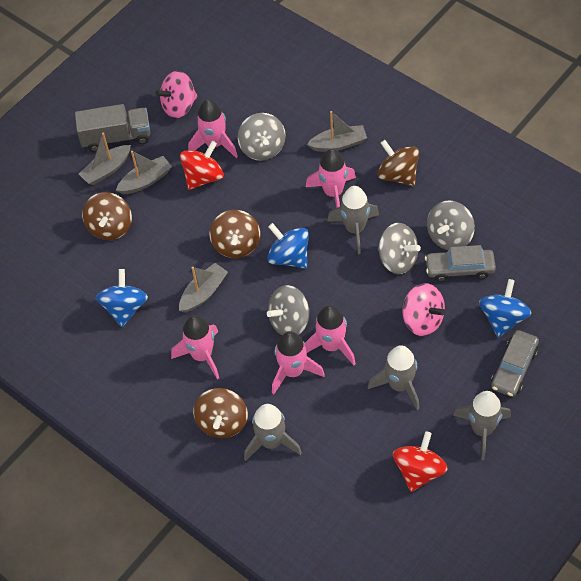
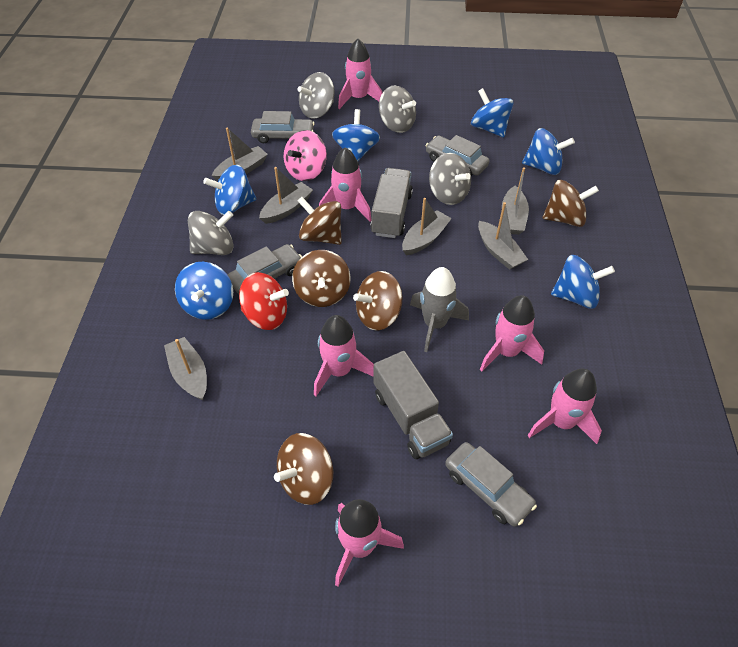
blue spinning top: 3 -> 6
brown spinning top: 4 -> 5
grey boat: 4 -> 6
grey car: 2 -> 4
grey rocket: 4 -> 1
grey truck: 1 -> 2
pink rocket: 5 -> 6
pink spinning top: 2 -> 1
red spinning top: 2 -> 1

